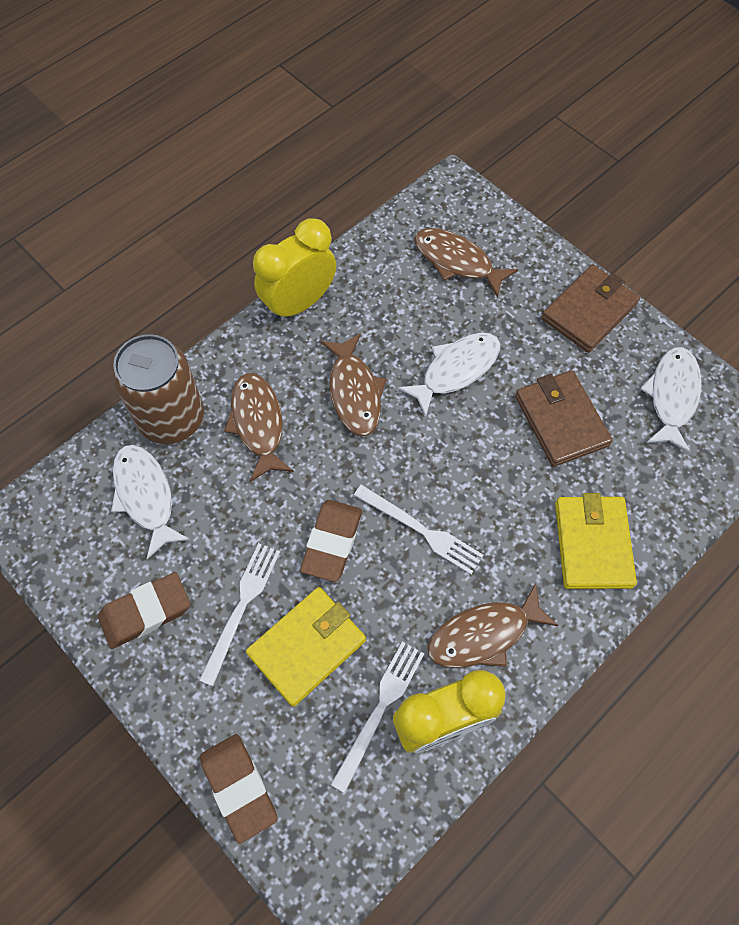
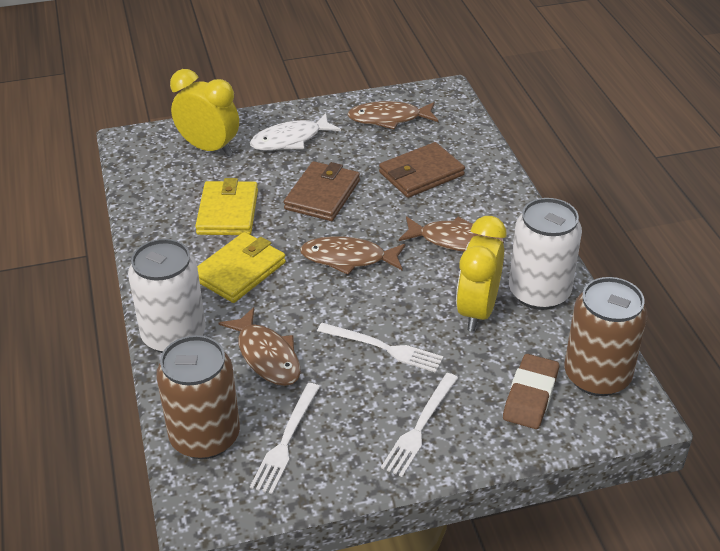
brown can: 1 -> 2
brown eraser: 3 -> 1
white can: 0 -> 2
white fish: 3 -> 1

